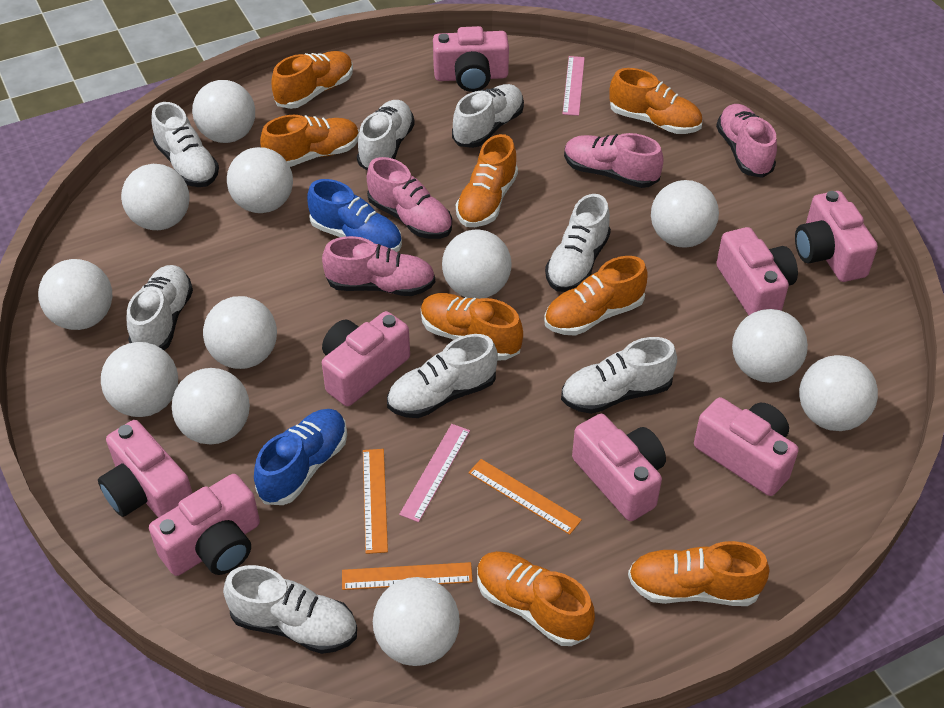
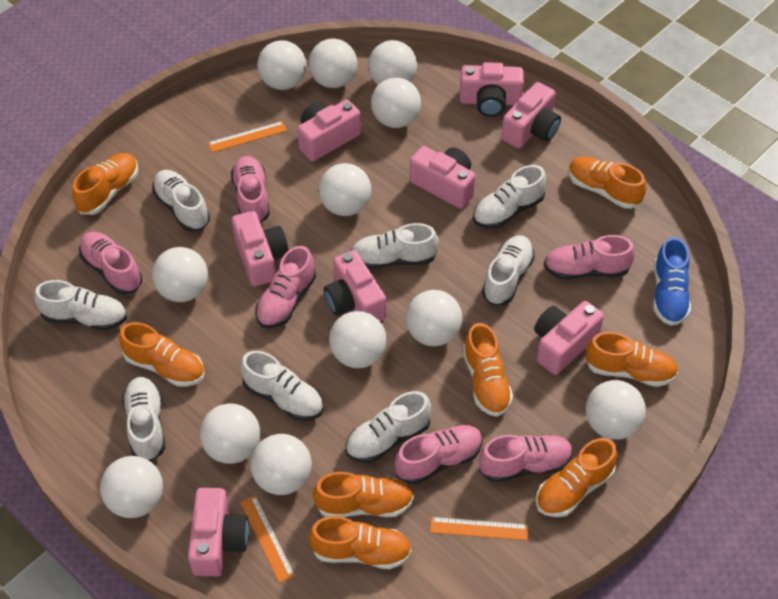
blue shoe: 2 -> 1
pink ruler: 2 -> 0
pink shoe: 4 -> 6

